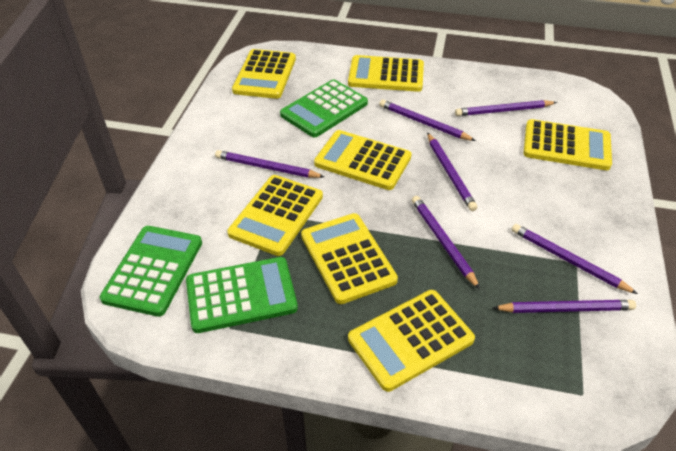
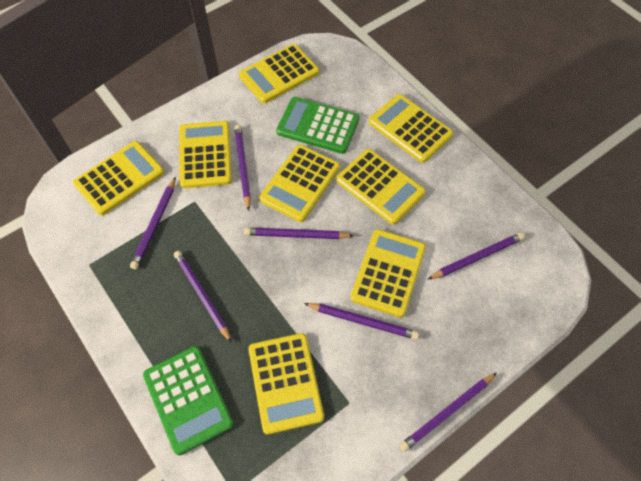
green calculator: 3 -> 2
yellow calculator: 7 -> 8

